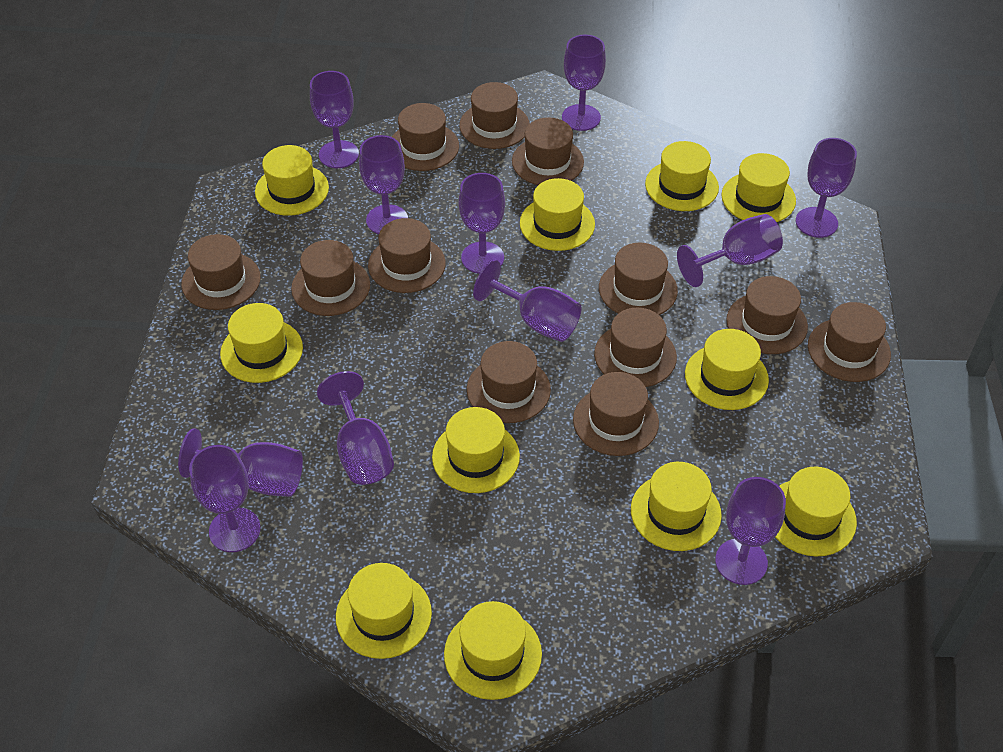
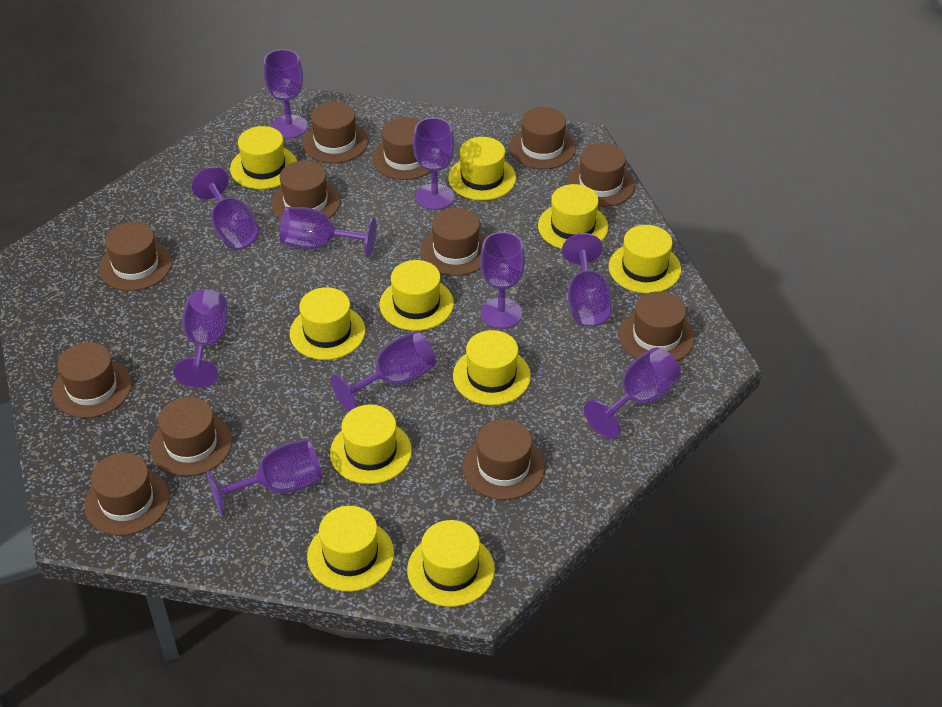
purple goblet: 11 -> 10
yellow hat: 11 -> 10

